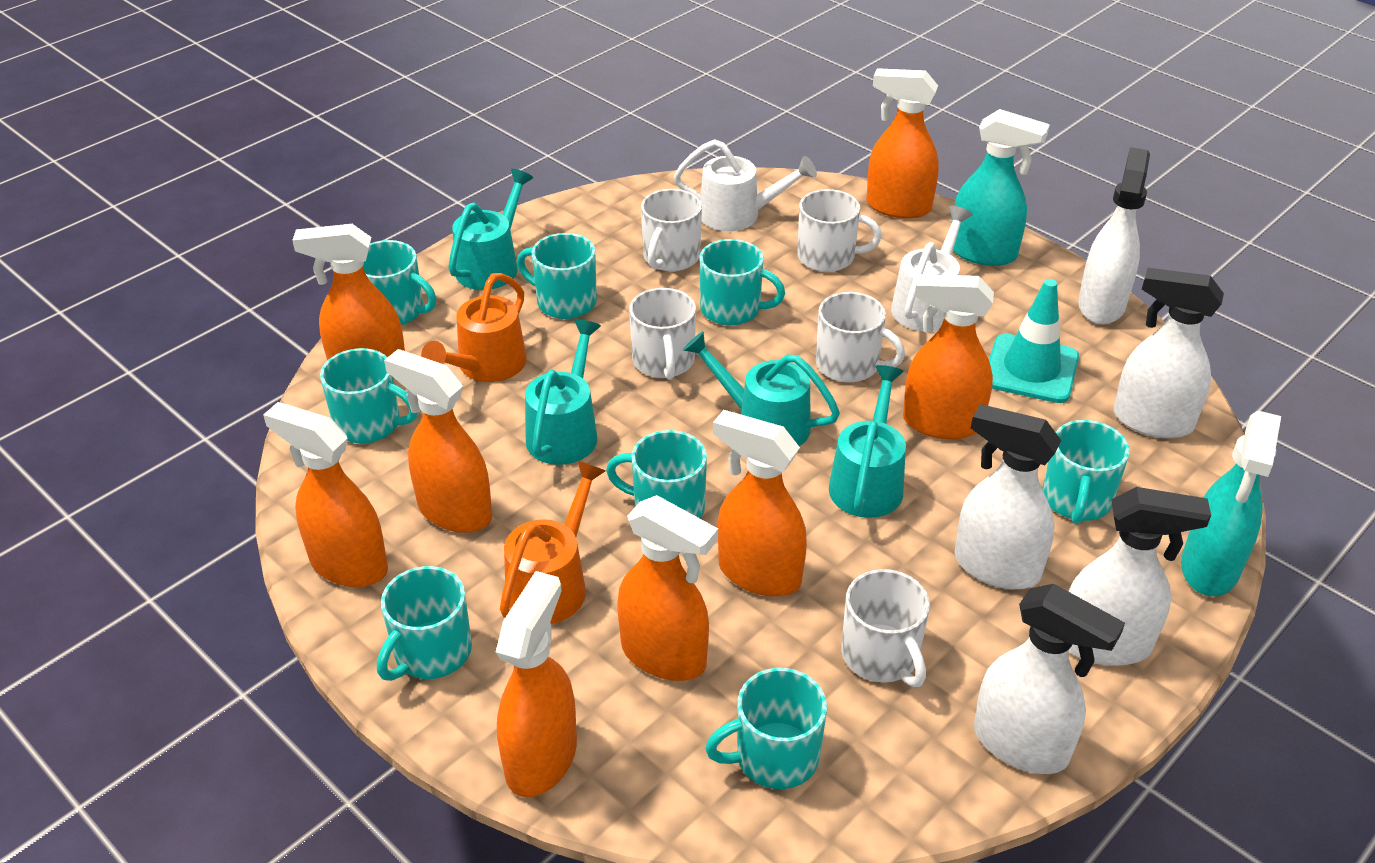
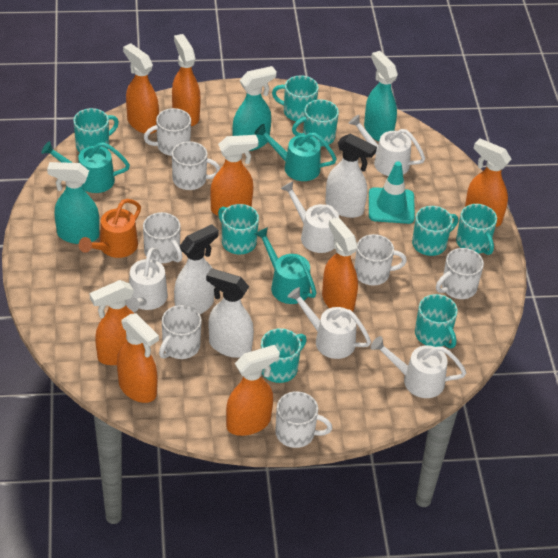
orange watering can: 2 -> 1
turquoise spray bottle: 2 -> 3
turquoise watering can: 4 -> 3
white mug: 5 -> 7
white spray bottle: 5 -> 3
white watering can: 2 -> 5

